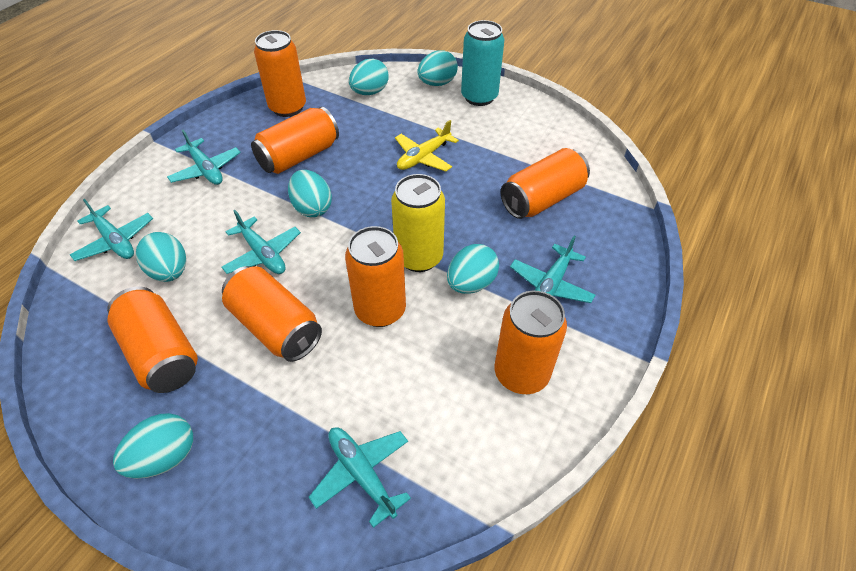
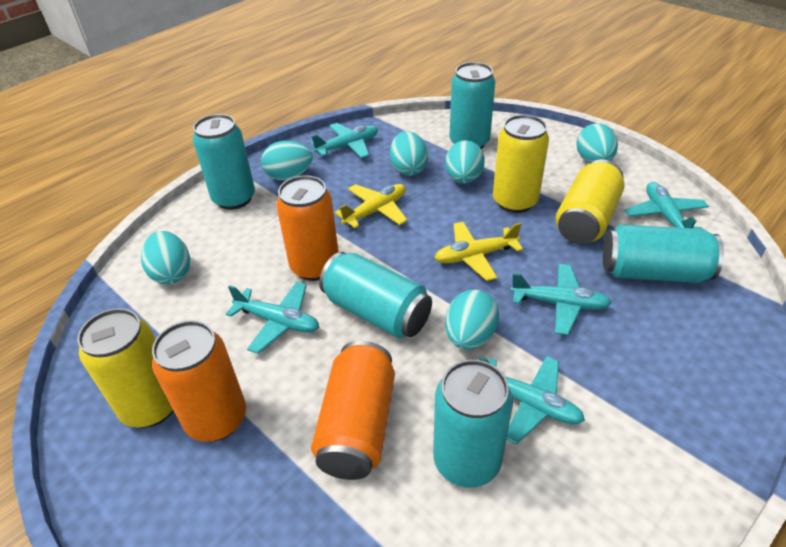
orange can: 7 -> 3
turquoise can: 1 -> 5
yellow can: 1 -> 3
yellow plane: 1 -> 2

